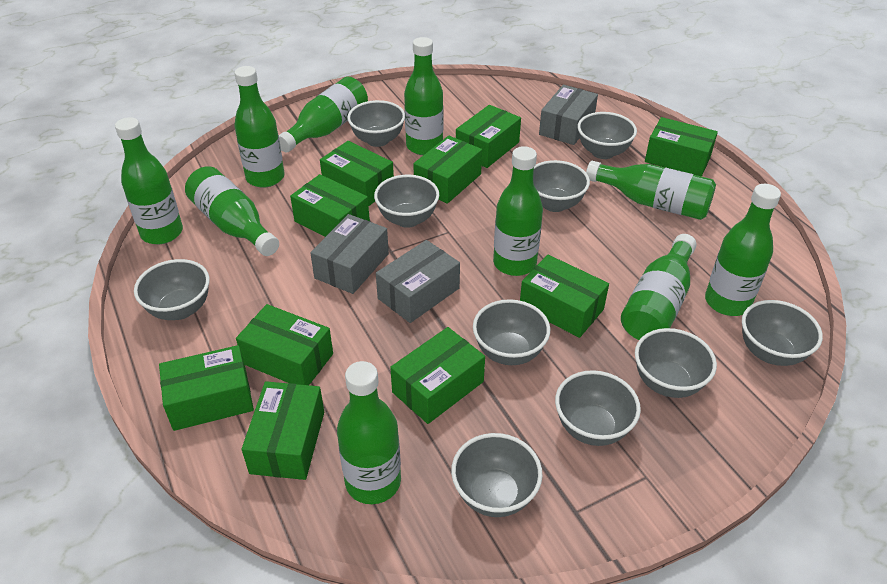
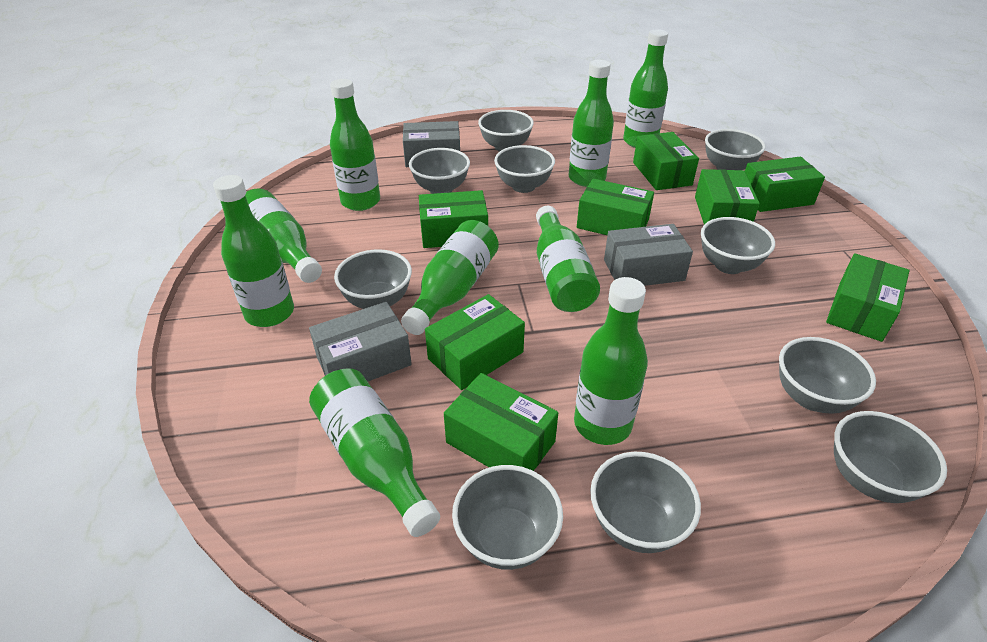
green bottle: 10 -> 9
green box: 10 -> 8

